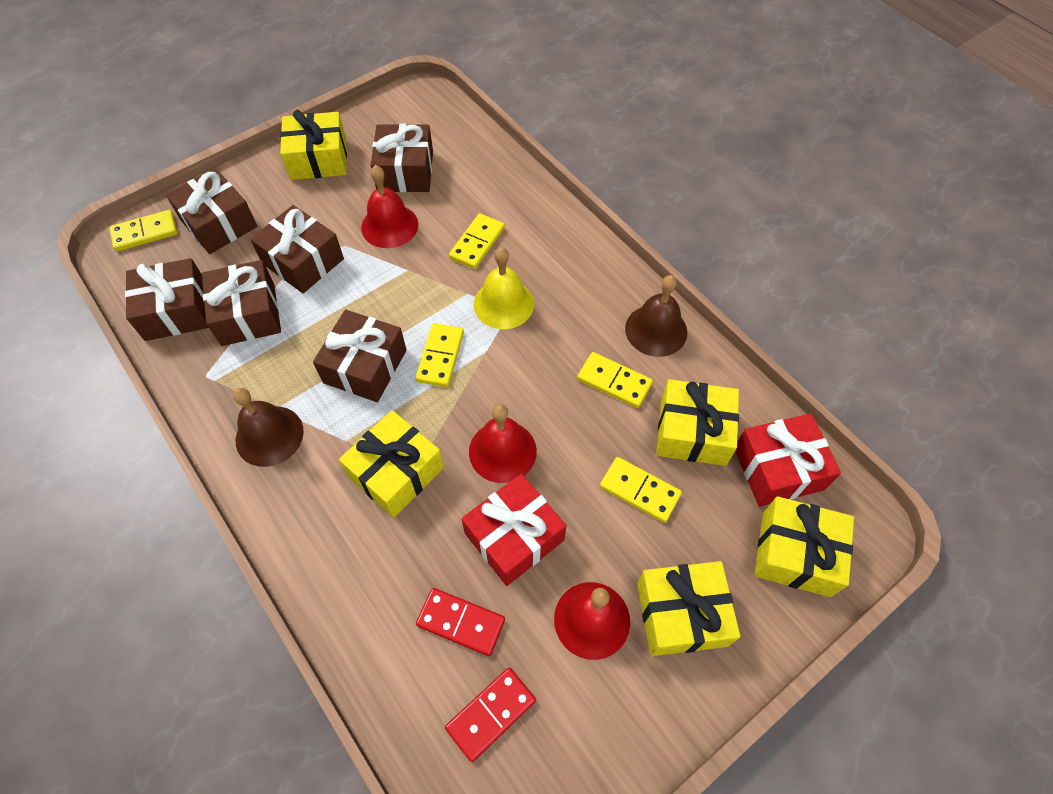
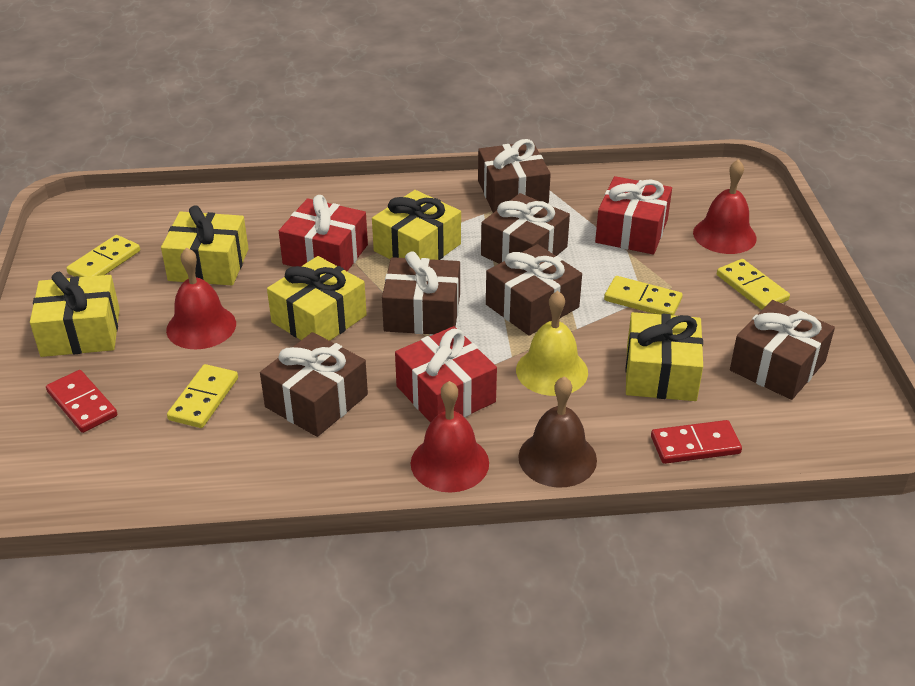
brown bell: 2 -> 1
red gift: 2 -> 3
yellow domino: 5 -> 4

